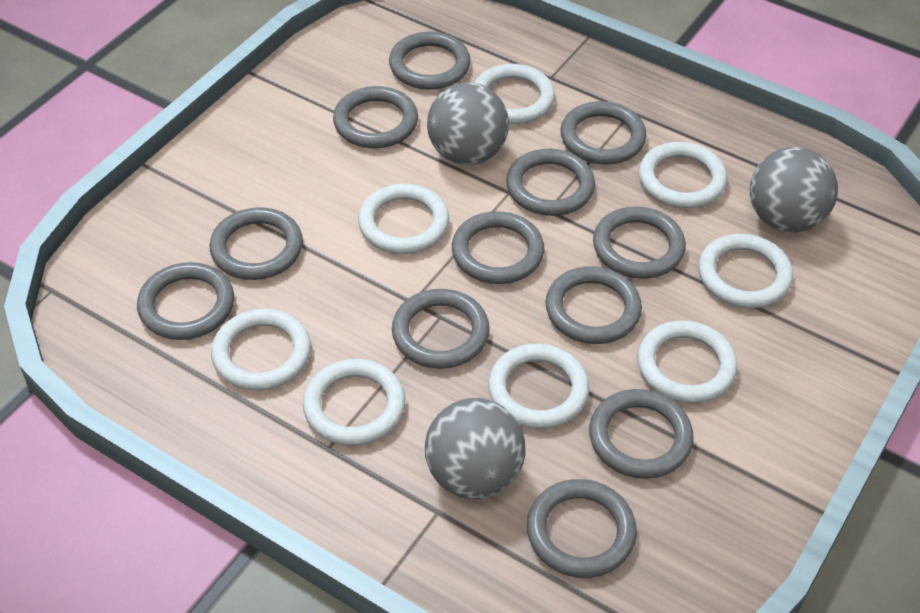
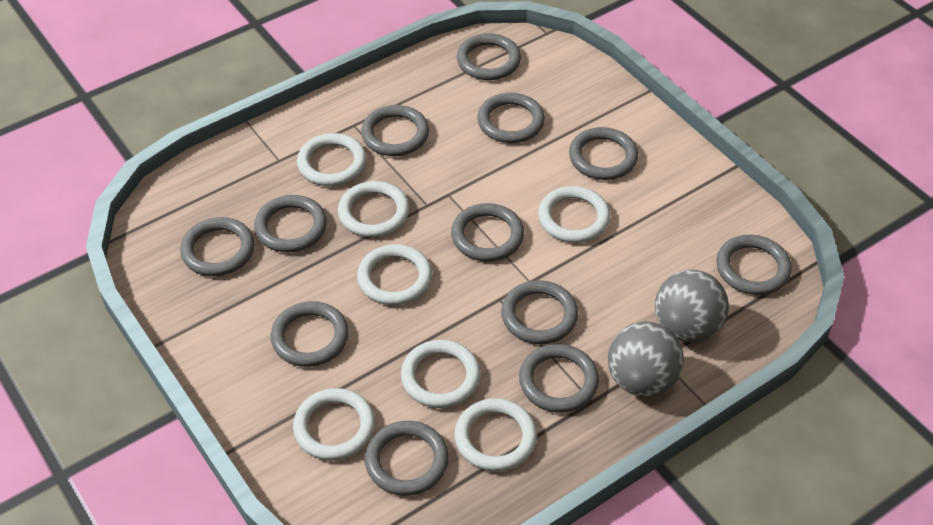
grey ball: 3 -> 2
white ring: 8 -> 7

